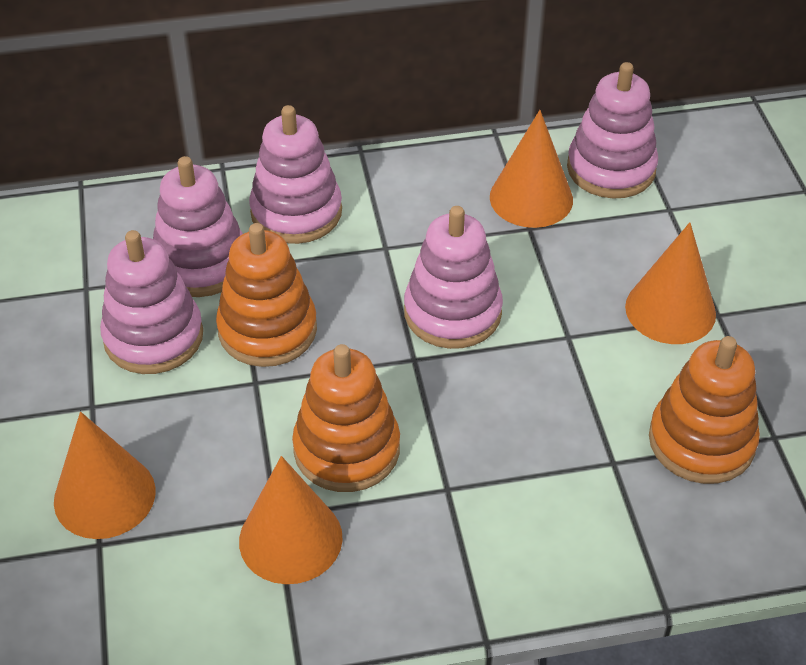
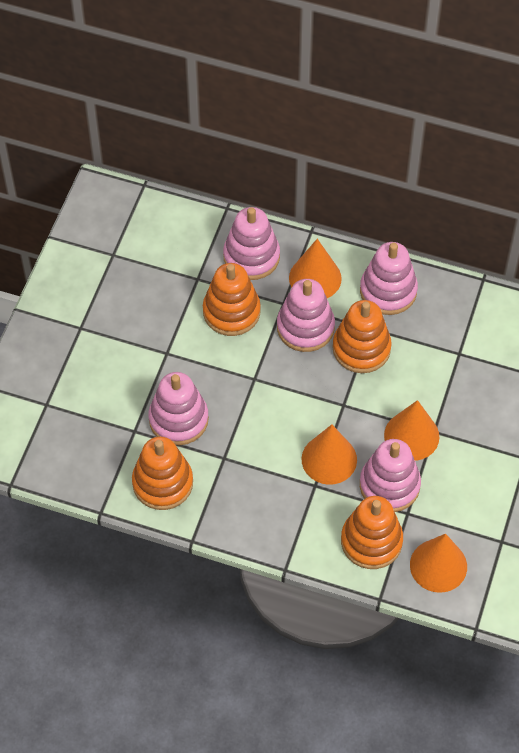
orange stacking toy: 3 -> 4

